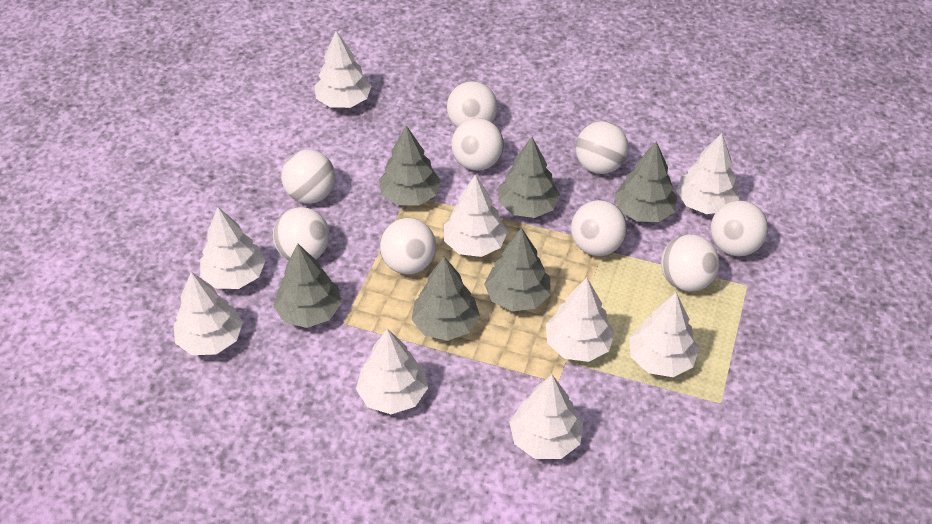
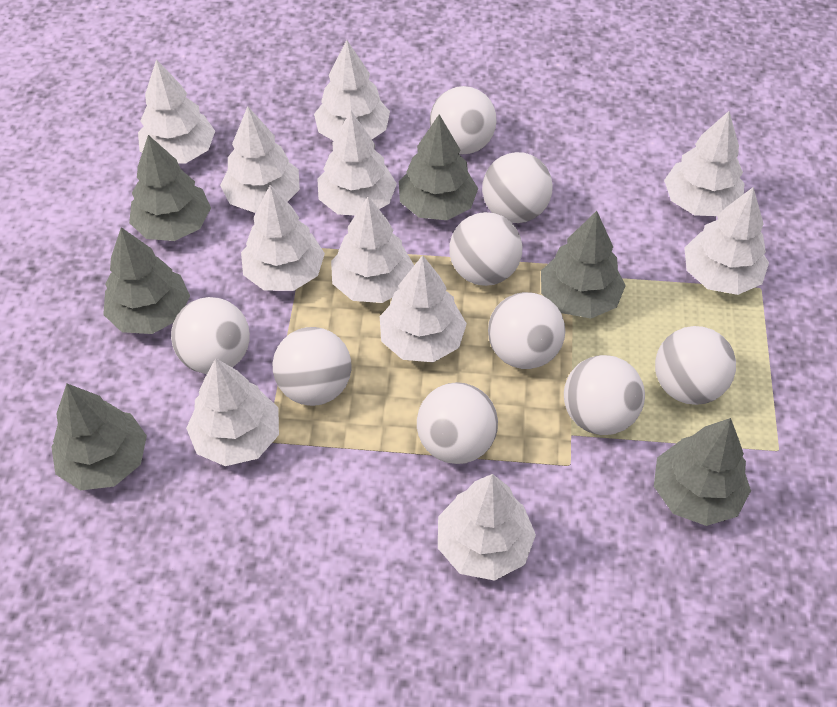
white tree: 9 -> 11

